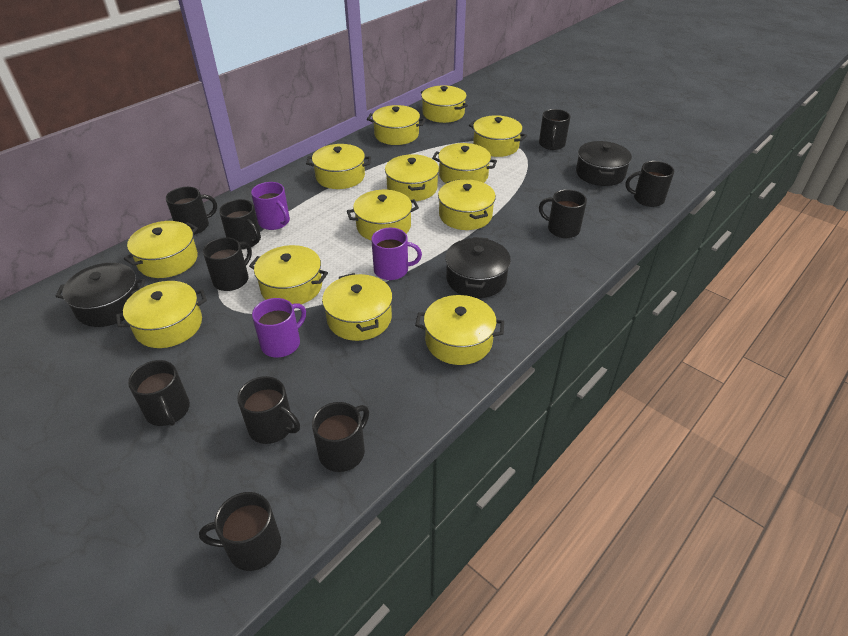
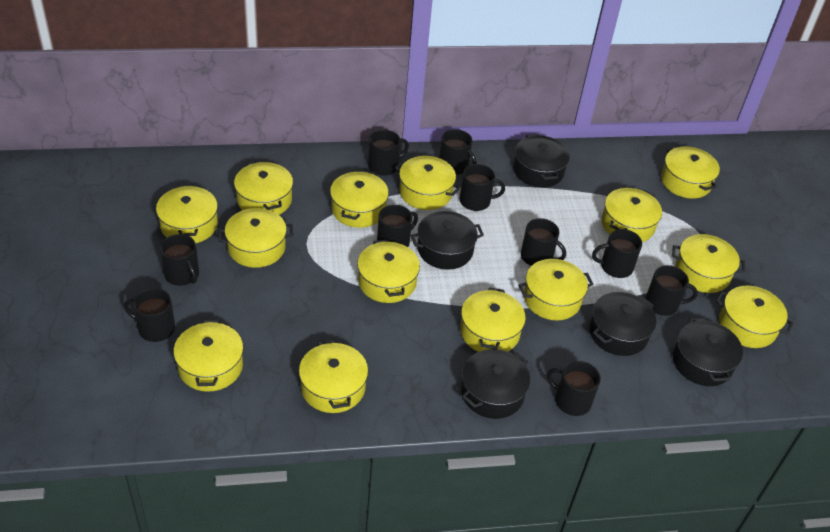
black pot: 3 -> 5
purple mug: 3 -> 0
yellow pot: 13 -> 14

